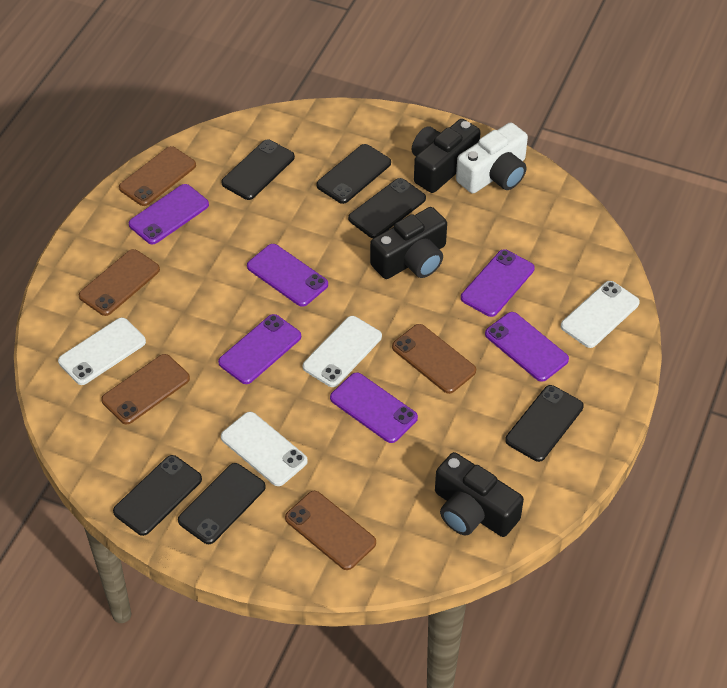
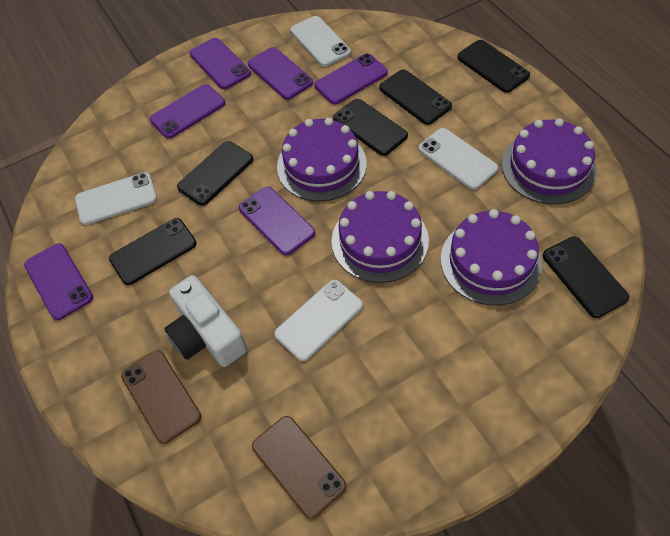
black camera: 3 -> 0
brown phone: 5 -> 2
purple cake: 0 -> 4

